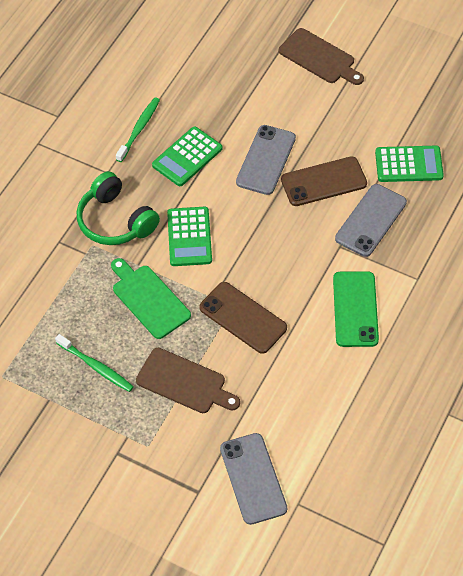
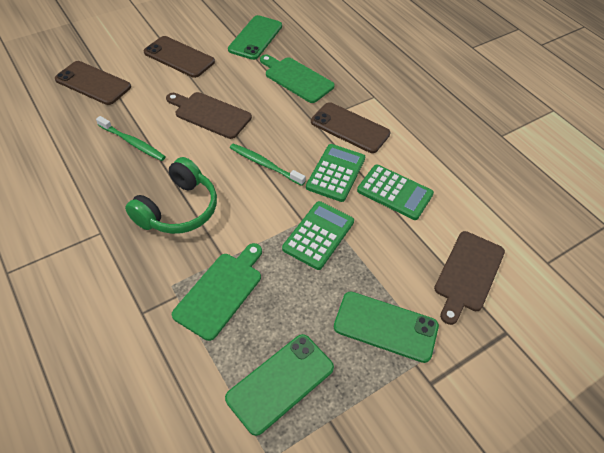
brown phone: 2 -> 3
green cutting board: 1 -> 2
green phone: 1 -> 3
grey phone: 3 -> 0

